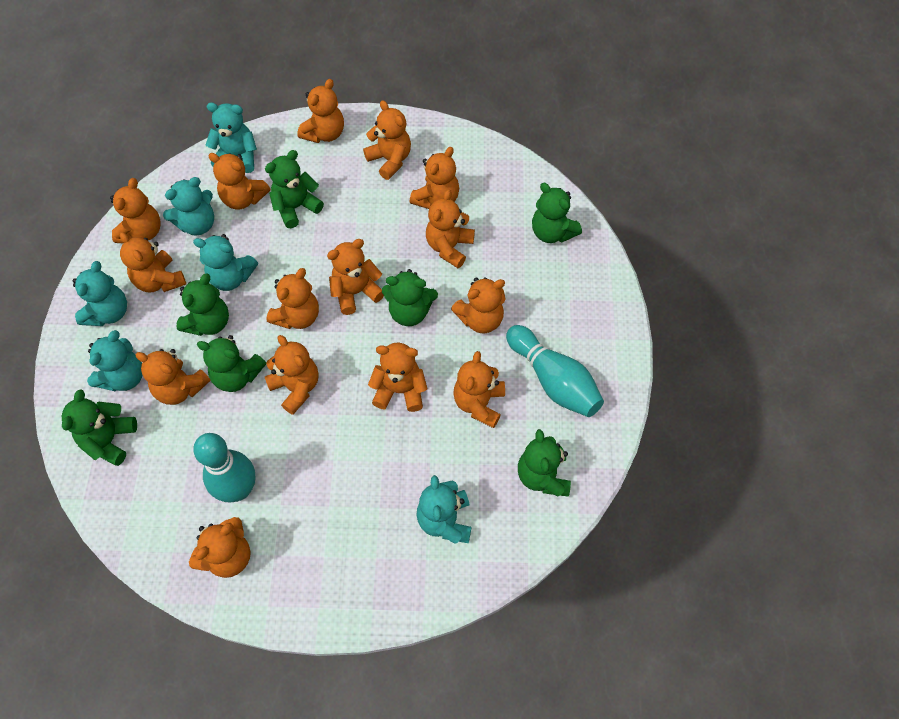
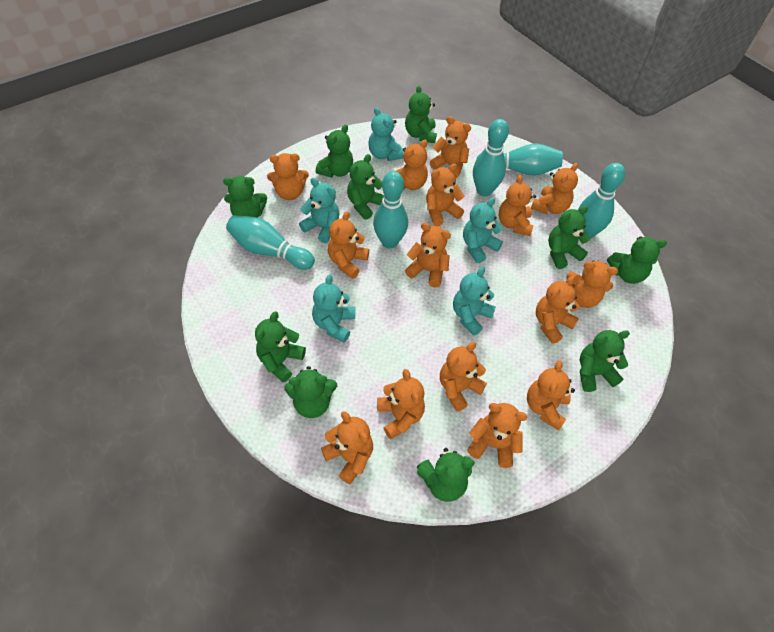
green teddy bear: 7 -> 10
turquoise bowling pin: 2 -> 5
turquoise teddy bear: 6 -> 5

